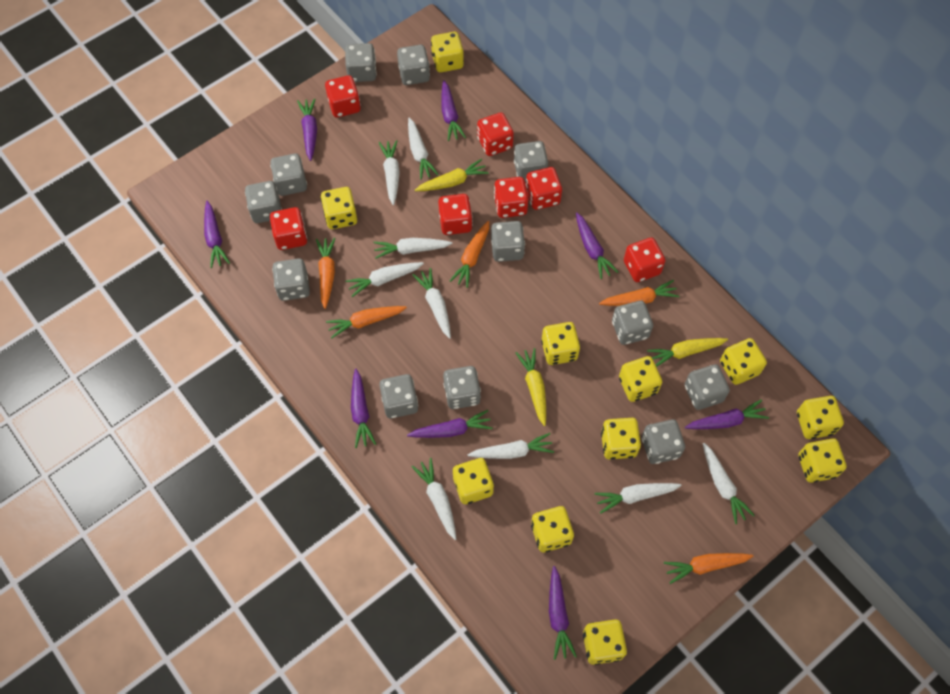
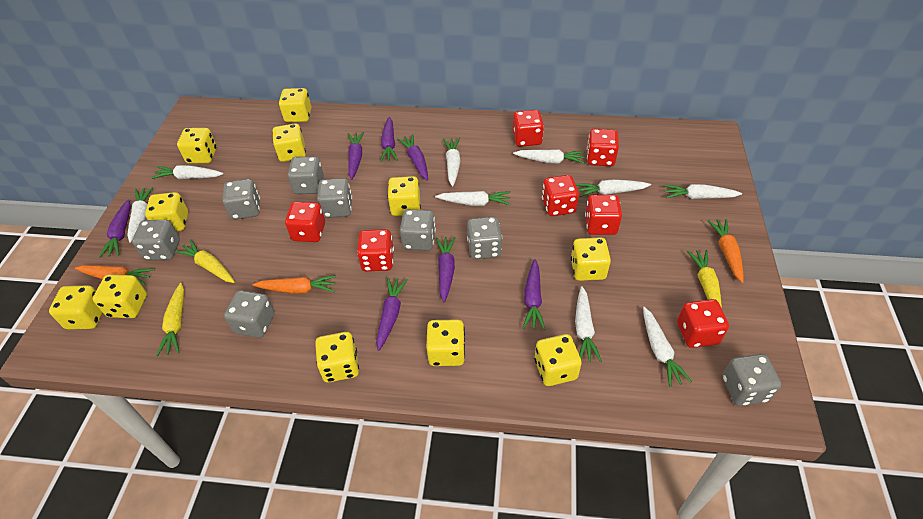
grey dice: 12 -> 8
orange carrot: 5 -> 3
purple carrot: 8 -> 7

